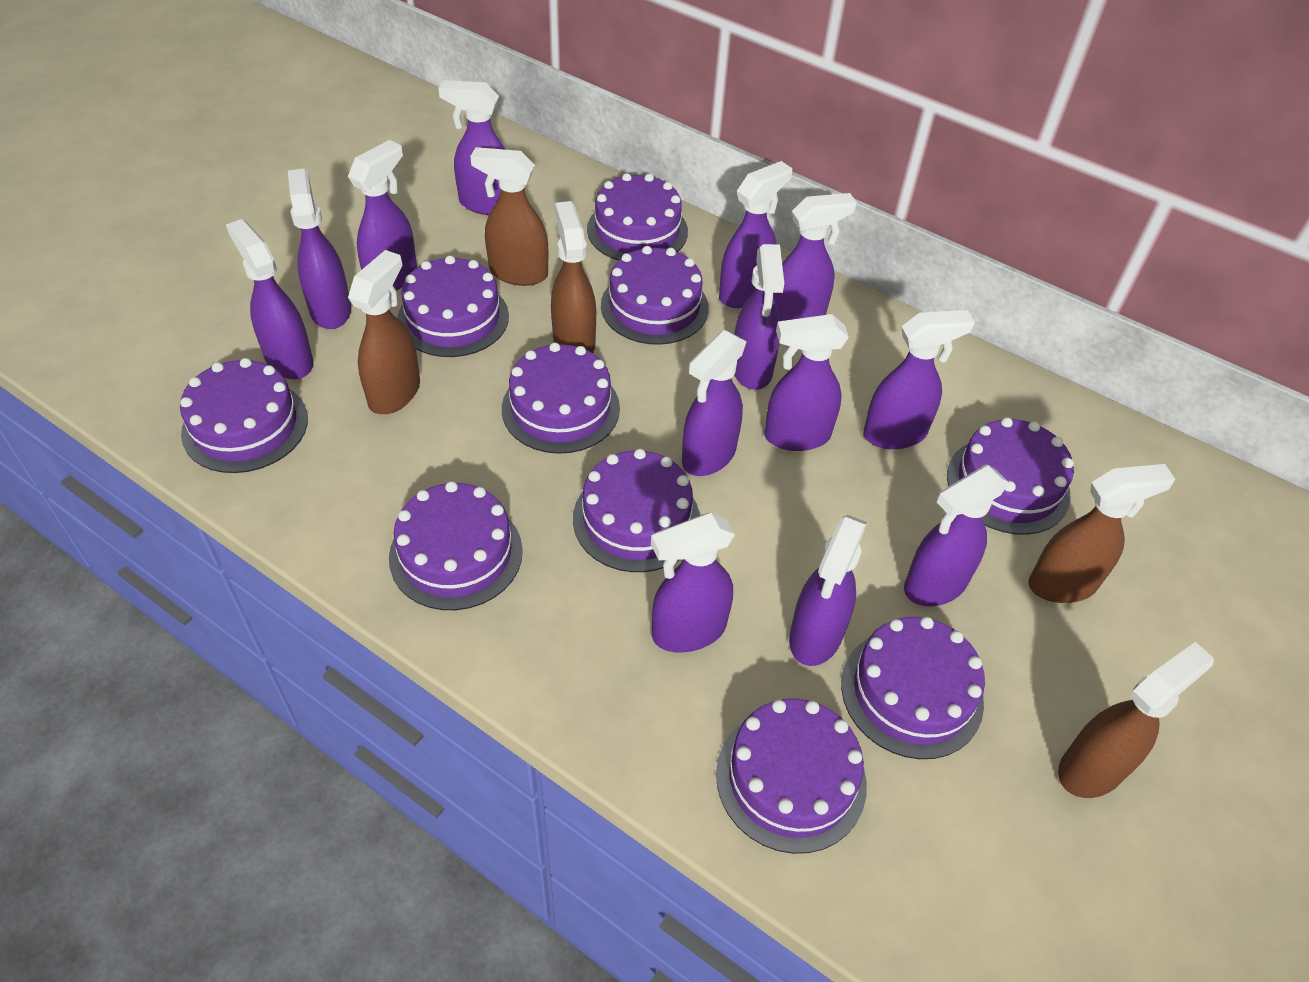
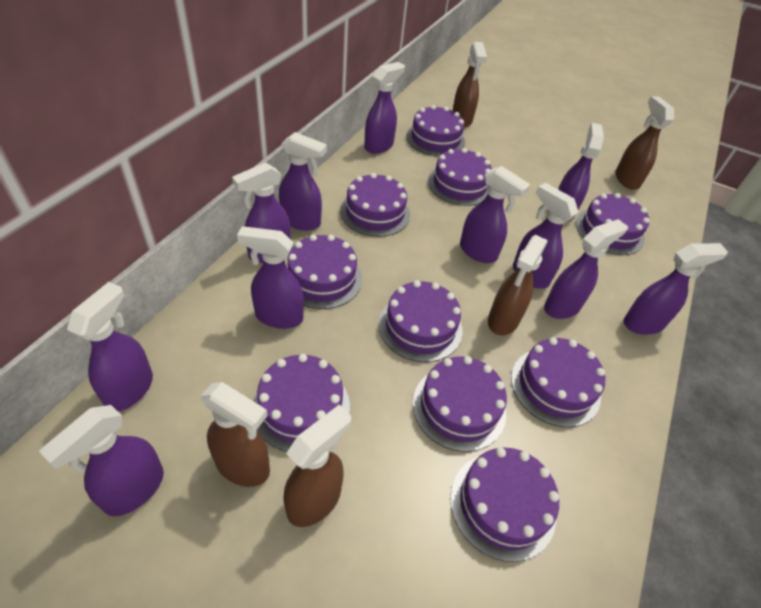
purple spray bottle: 13 -> 11

